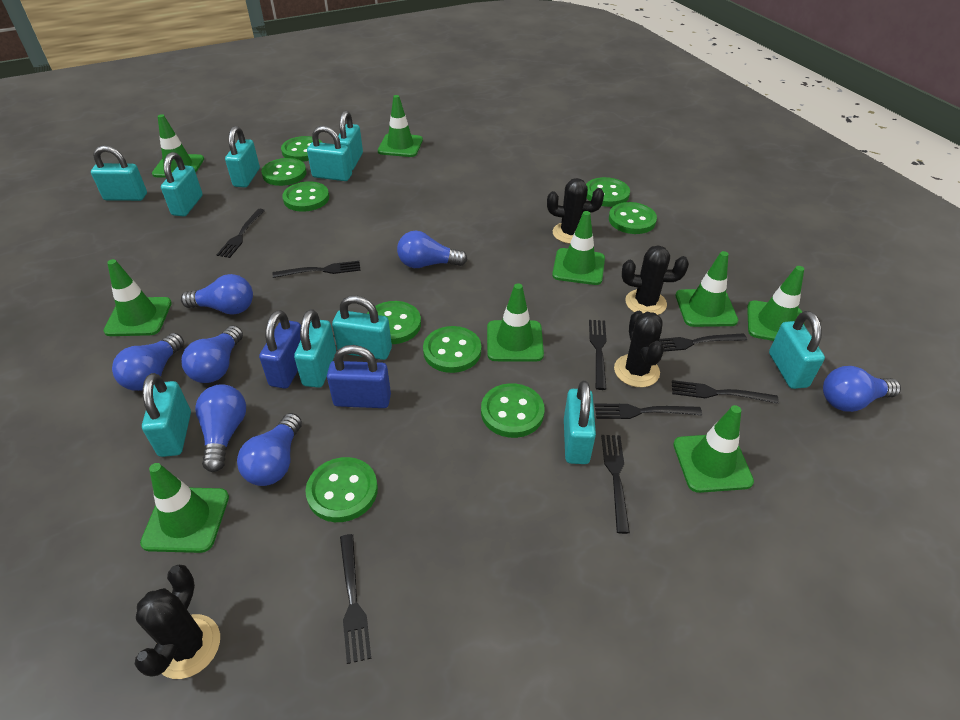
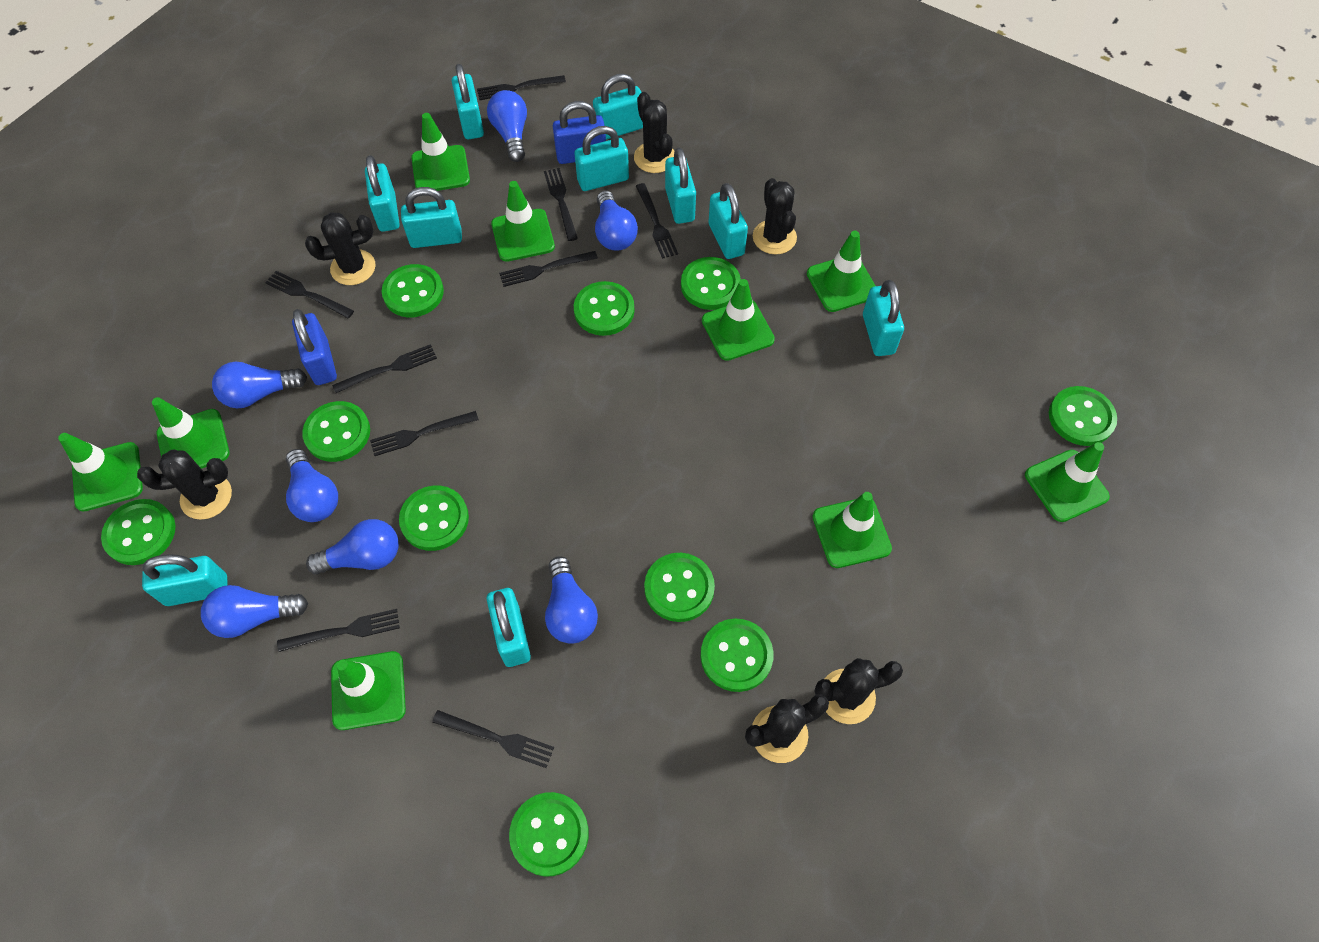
black cactus: 4 -> 6
black fork: 8 -> 9
green button: 9 -> 10

